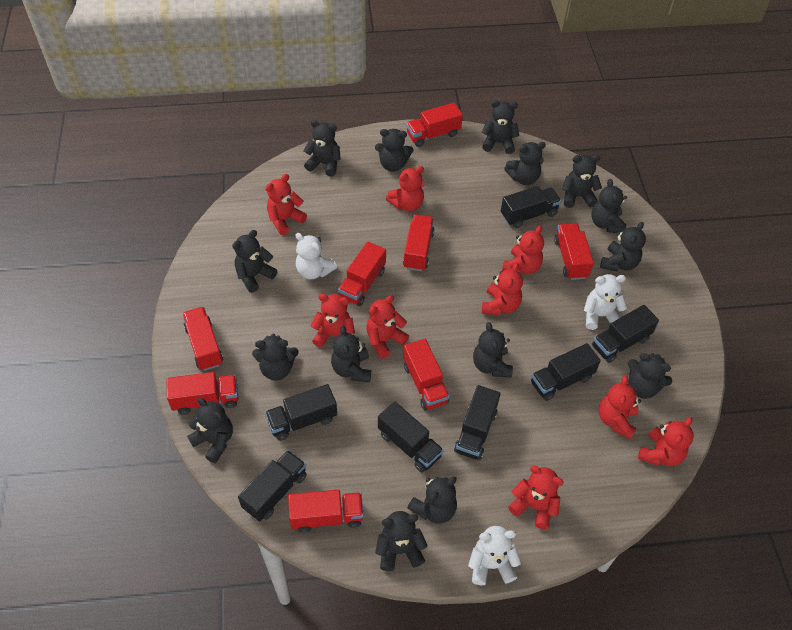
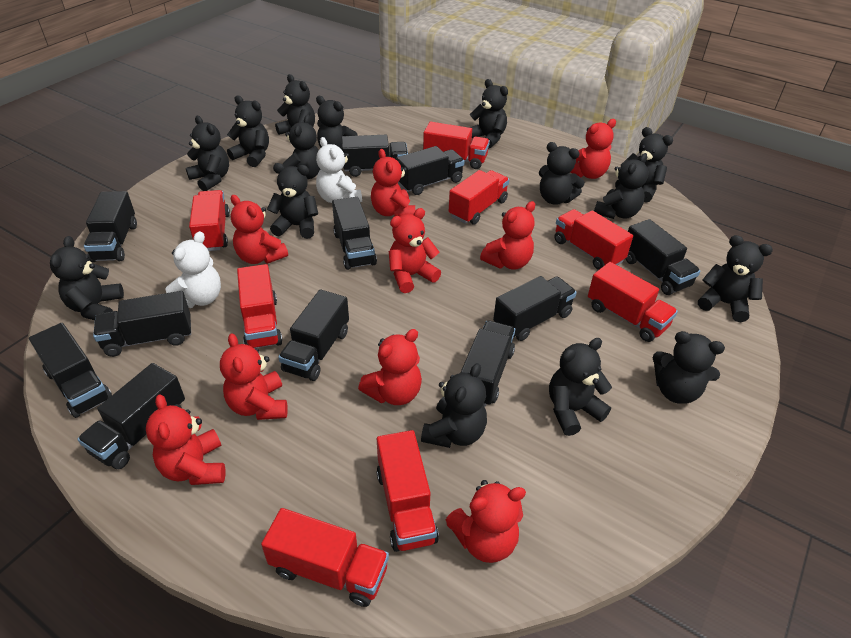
black truck: 7 -> 11
white teddy bear: 3 -> 2

